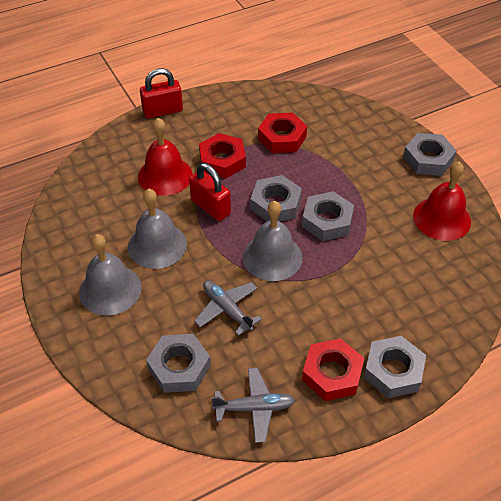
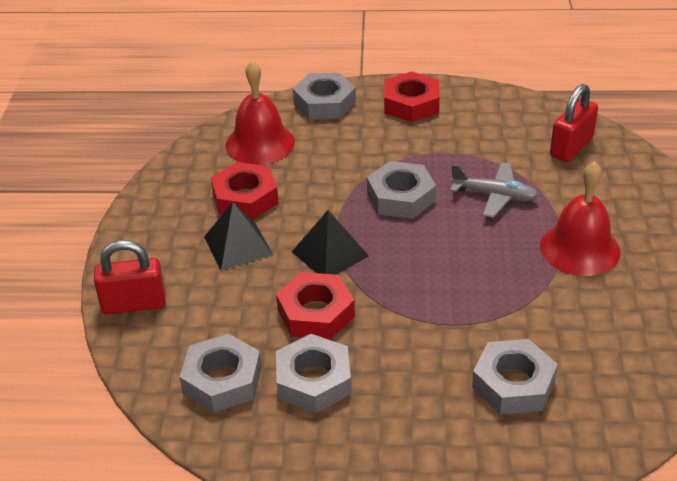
black pyramid: 0 -> 2
grey bell: 3 -> 0
grey plane: 2 -> 1

